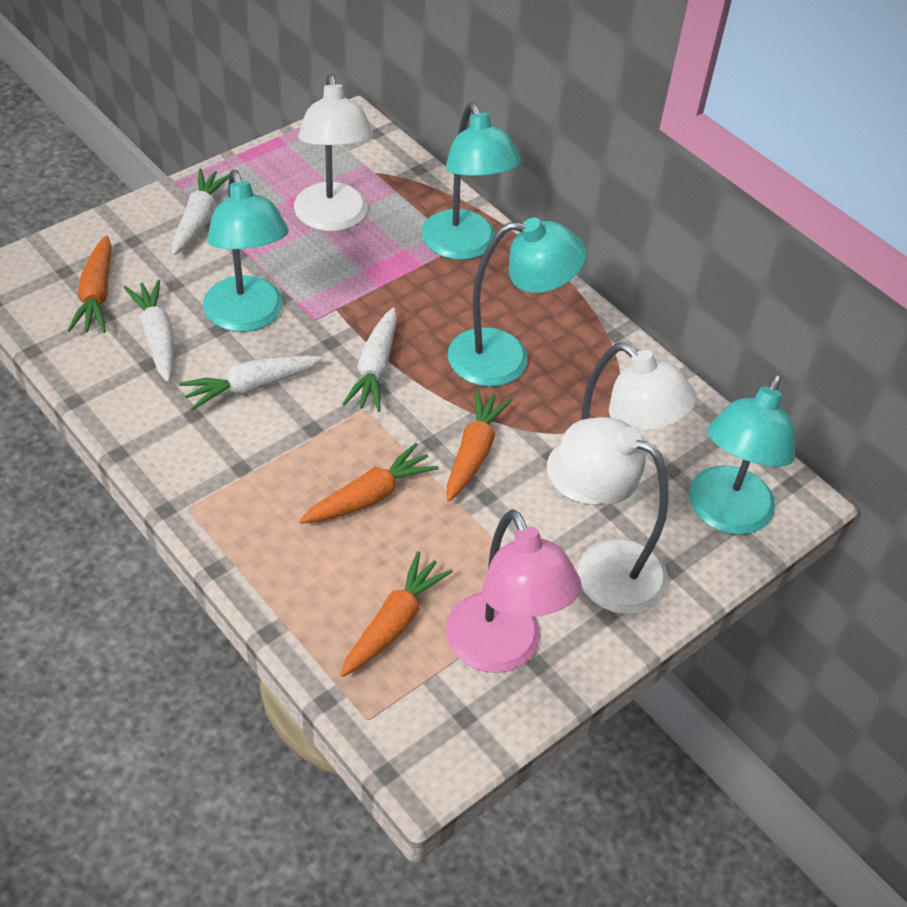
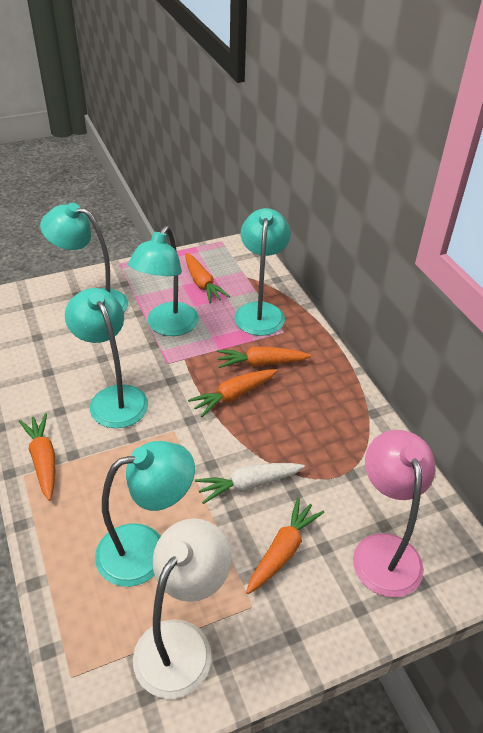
orange carrot: 4 -> 5
turquoise lamp: 4 -> 5
white carrot: 4 -> 1
white lamp: 3 -> 1

